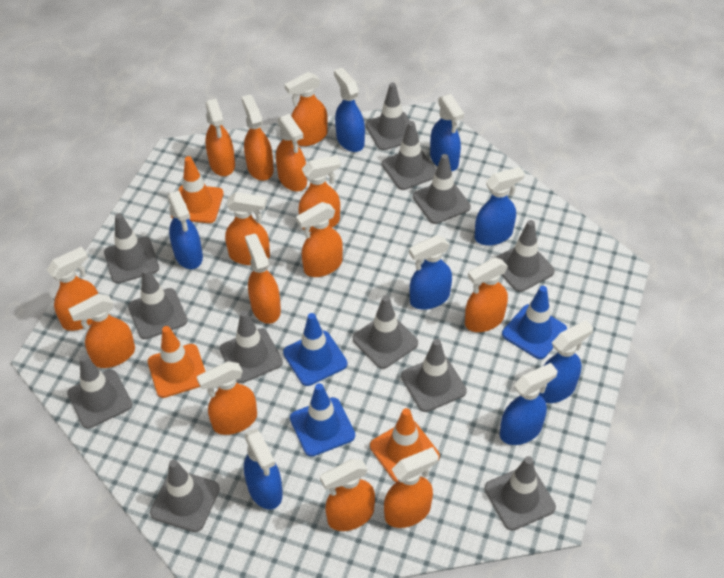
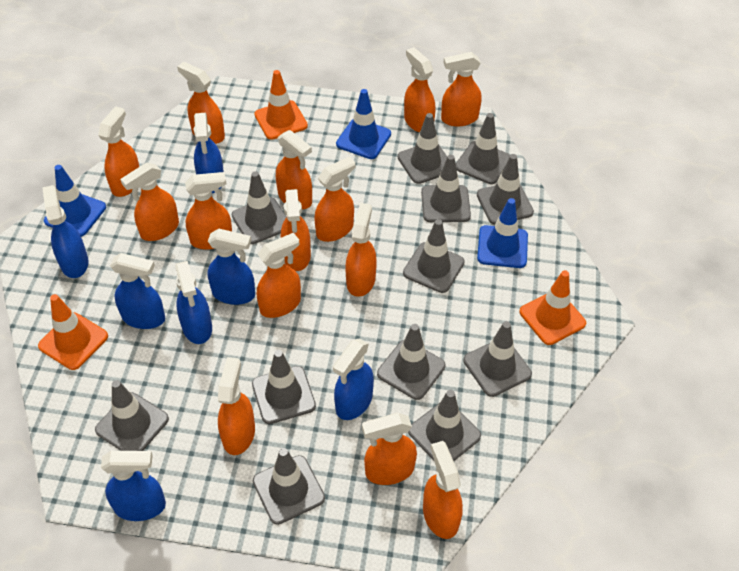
blue spray bottle: 8 -> 7

